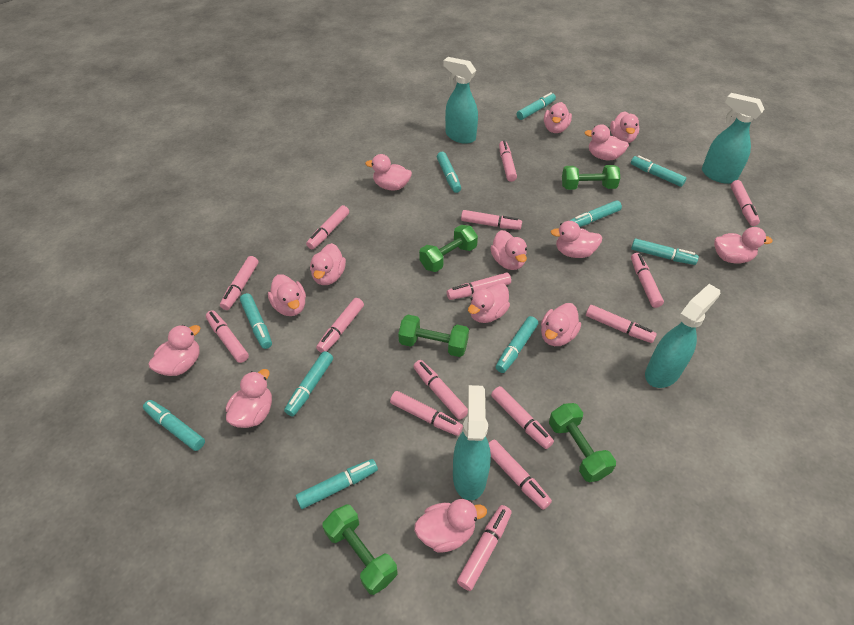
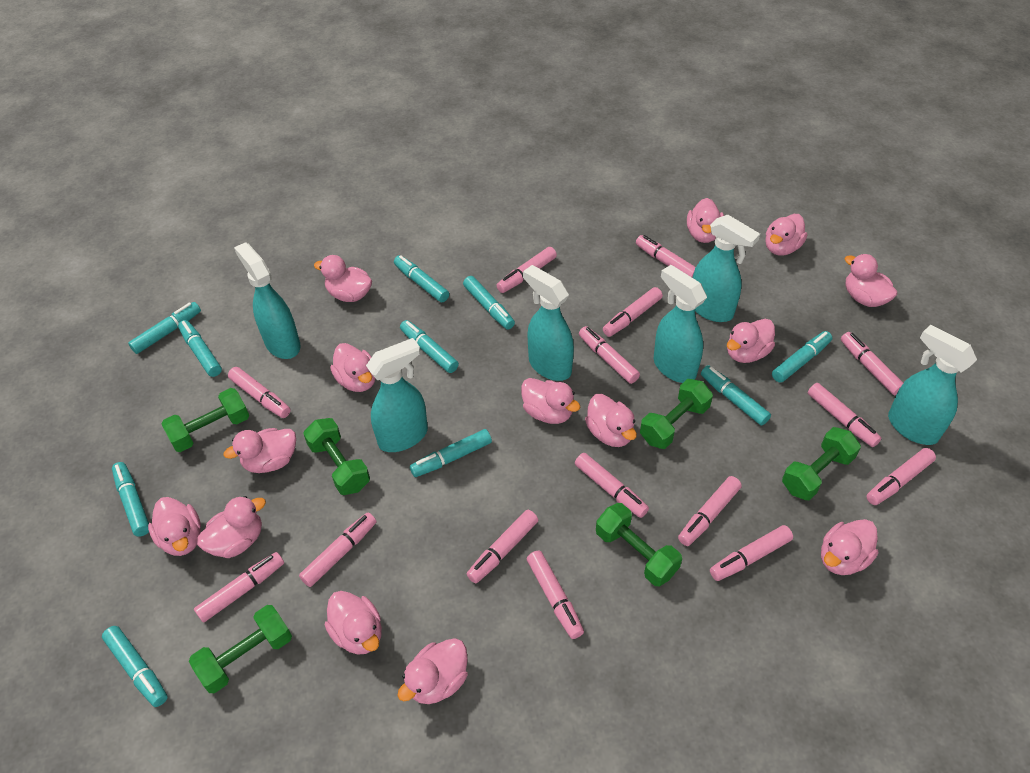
green dumbbell: 5 -> 6
turquoise spray bottle: 4 -> 6

